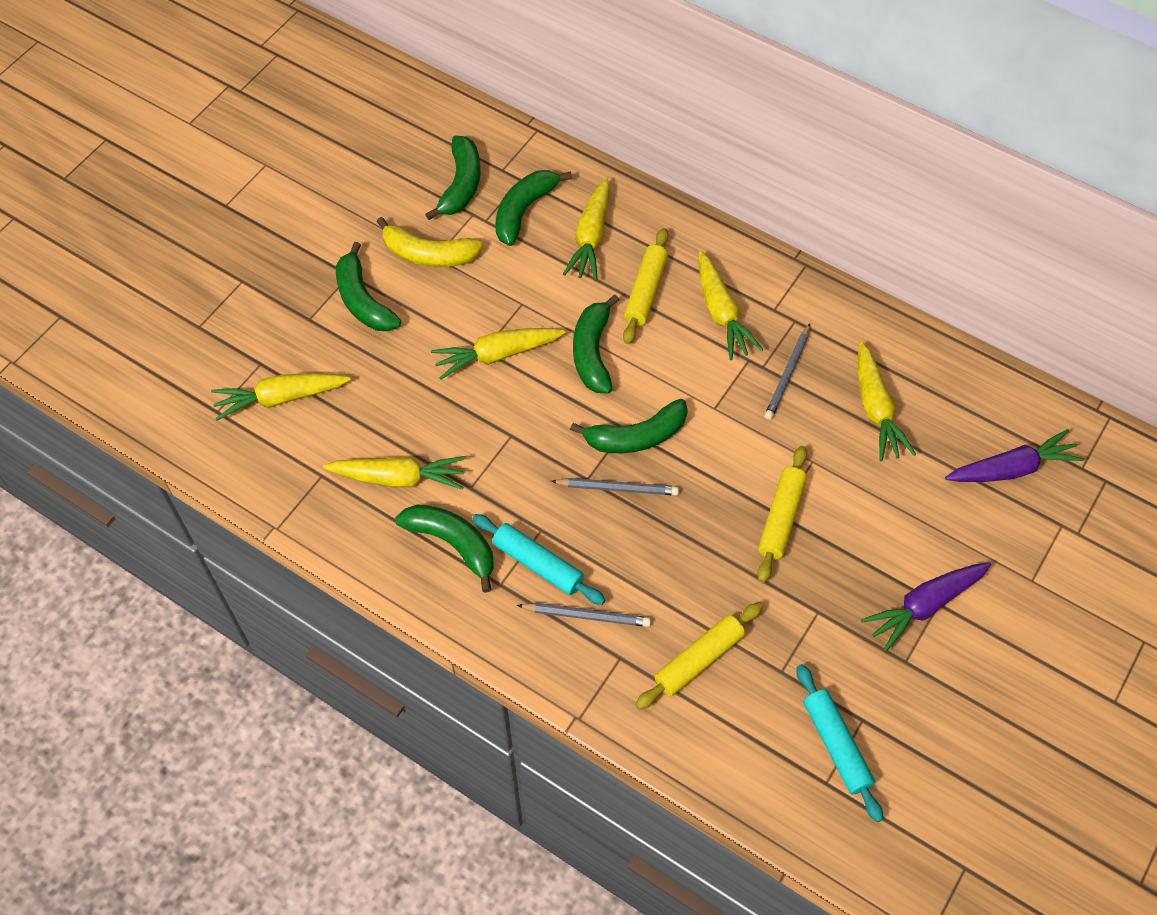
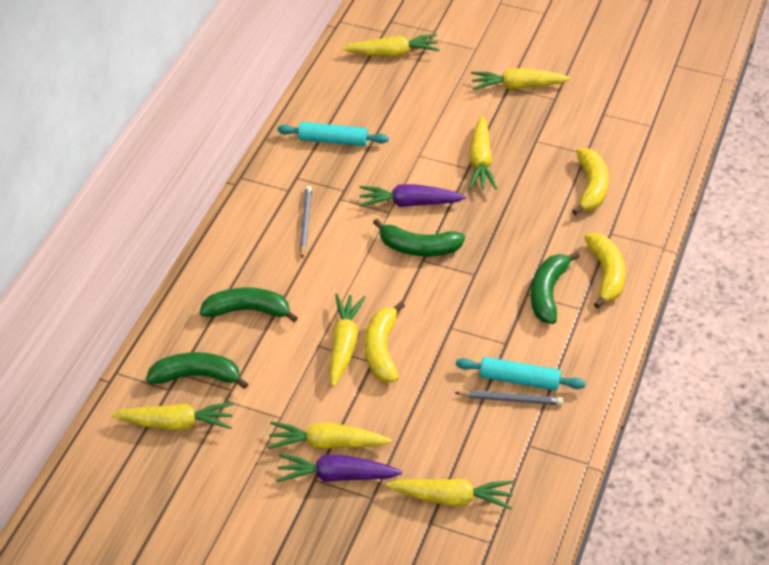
green banana: 6 -> 4
grey pencil: 3 -> 2
yellow banana: 1 -> 3
yellow carrot: 6 -> 7
yellow rolling pin: 3 -> 0

